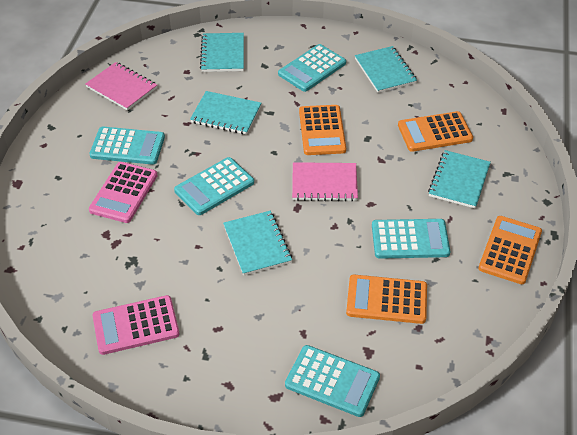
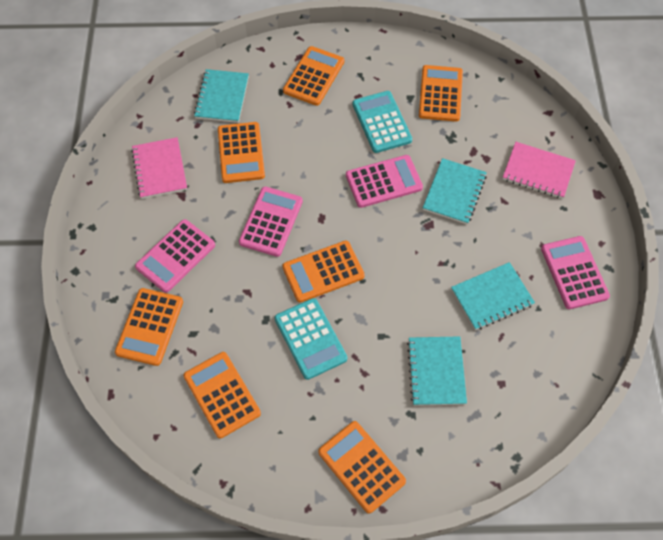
orange calculator: 4 -> 7
pink calculator: 2 -> 4
turquoise calculator: 5 -> 2
turquoise notebook: 5 -> 4

